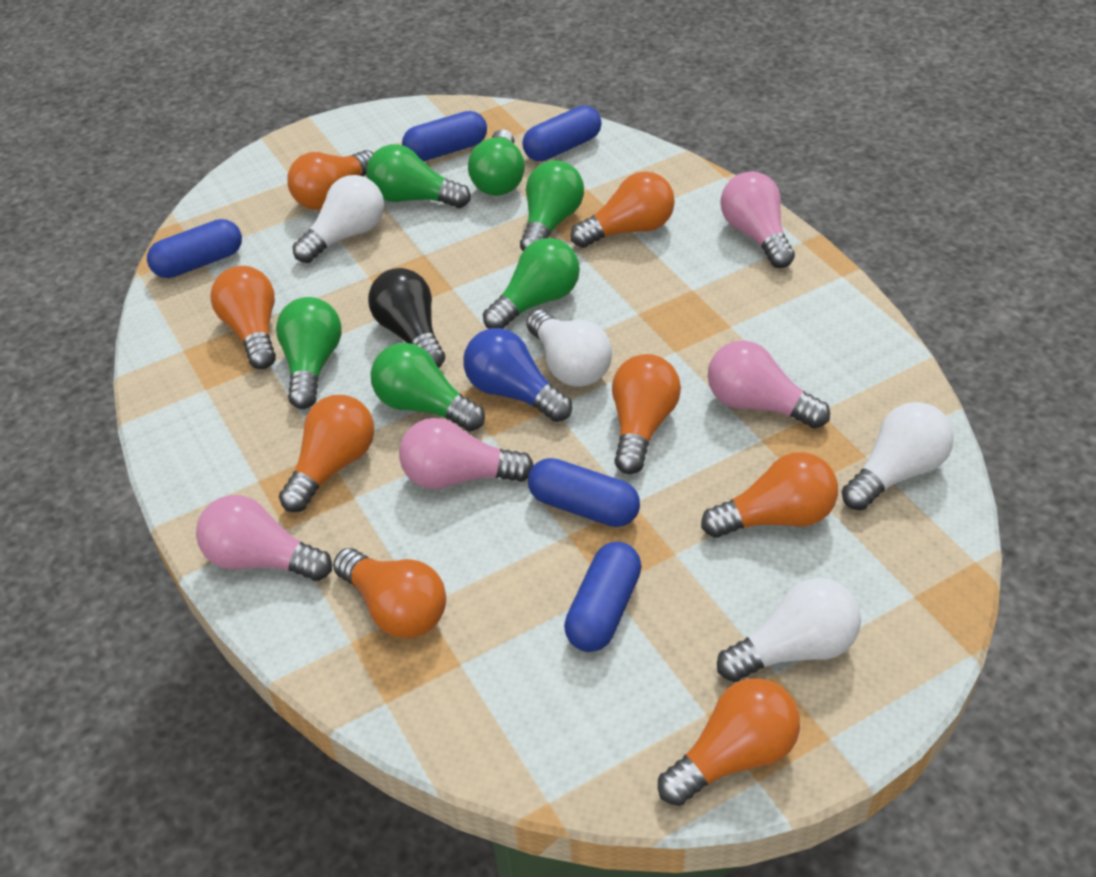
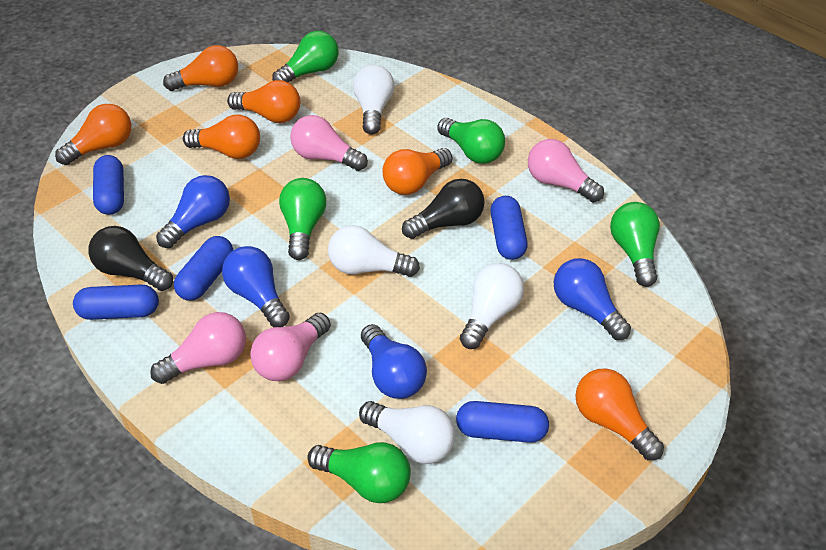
black light bulb: 1 -> 2
blue light bulb: 1 -> 4
green light bulb: 6 -> 5
orange light bulb: 8 -> 6

